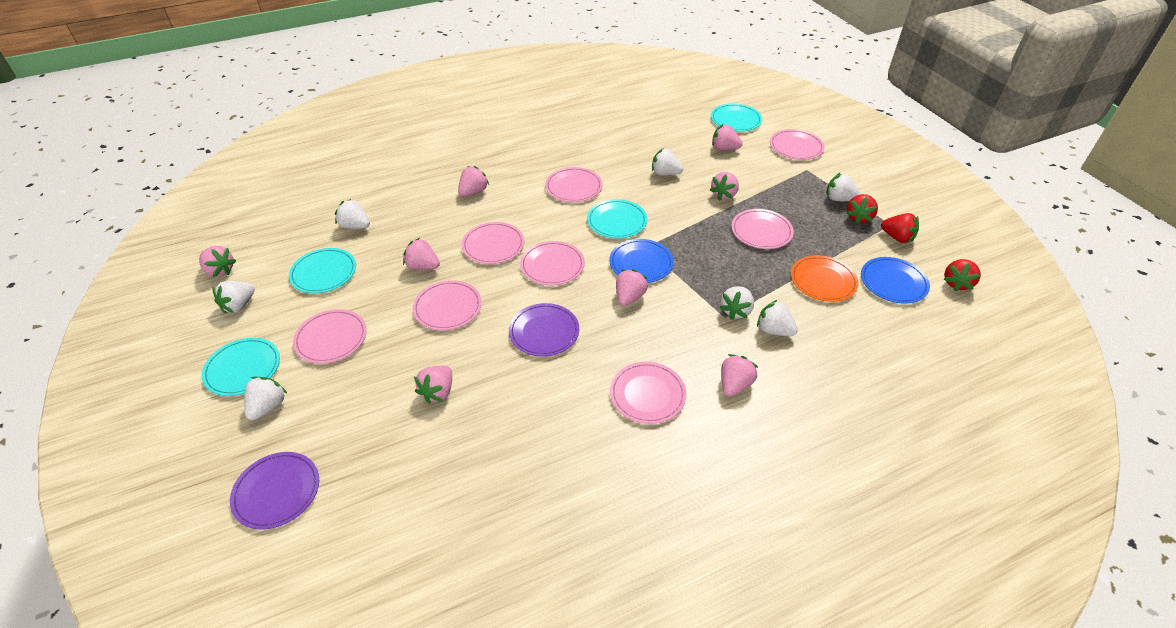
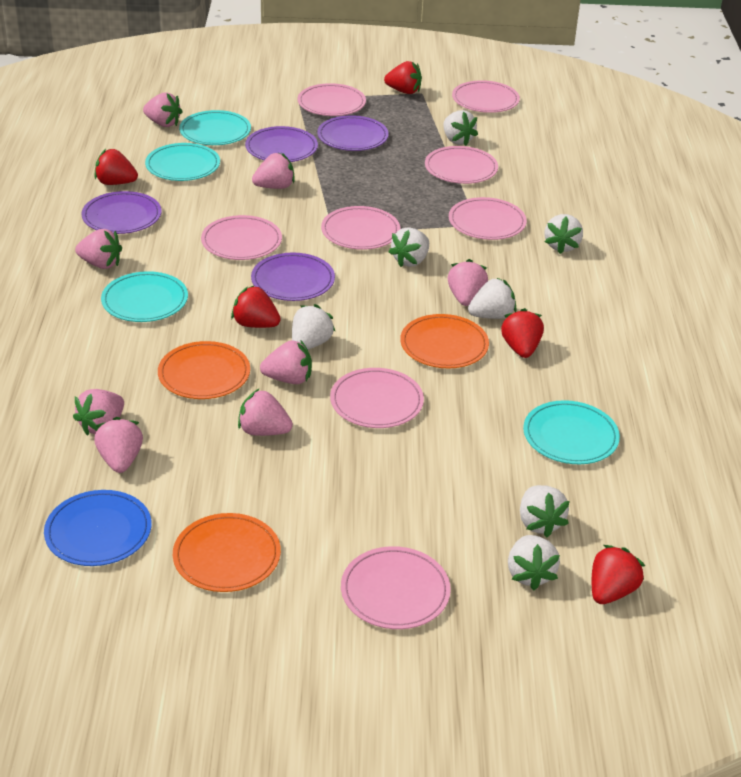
blue plate: 2 -> 1
orange plate: 1 -> 3
purple plate: 2 -> 4
red strawberry: 3 -> 5

